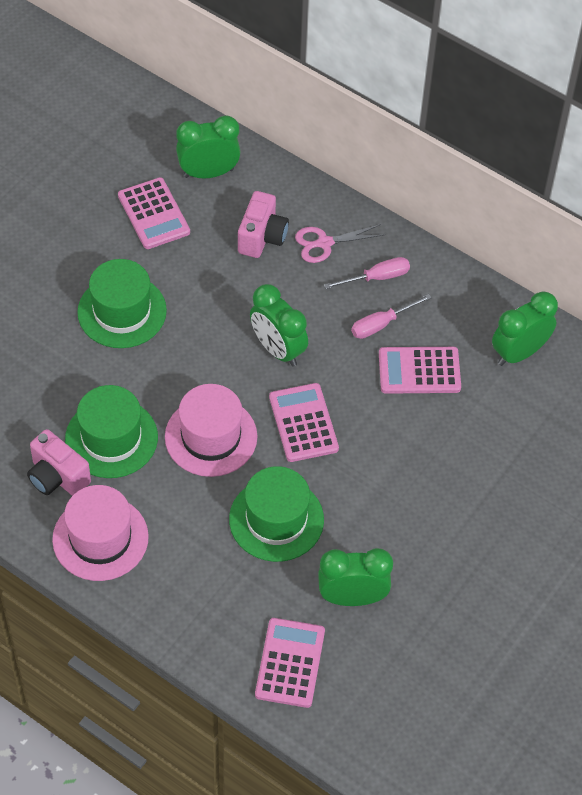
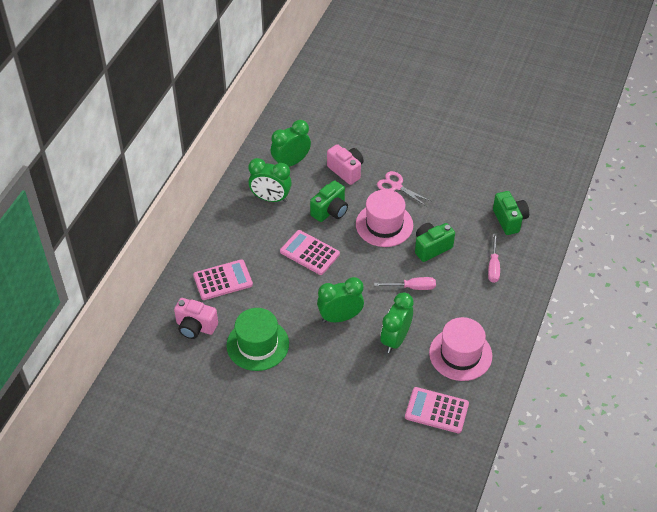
green camera: 0 -> 3
green hat: 3 -> 1
pink calculator: 4 -> 3

